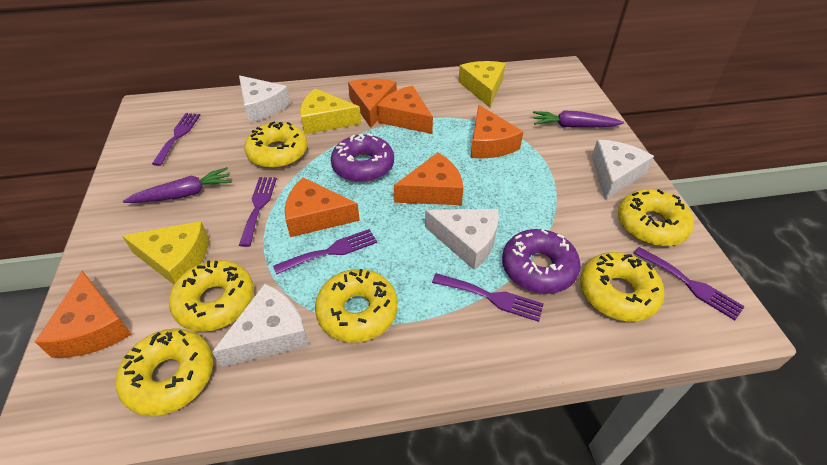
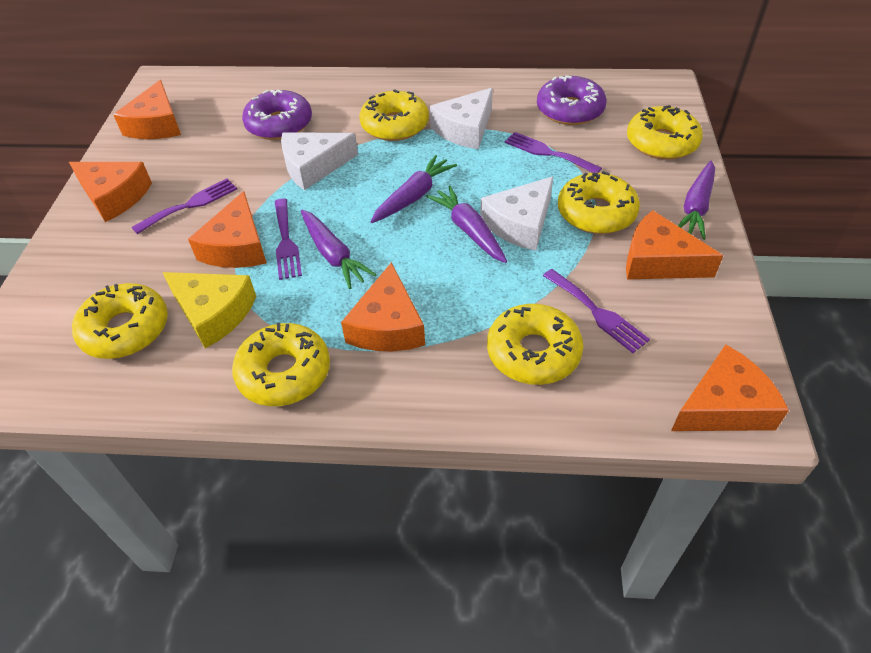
purple carrot: 2 -> 4
purple fork: 5 -> 4
white cheese: 4 -> 3
yellow cheese: 3 -> 1

